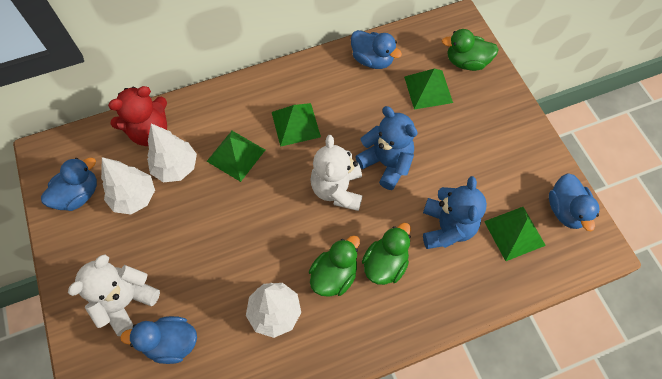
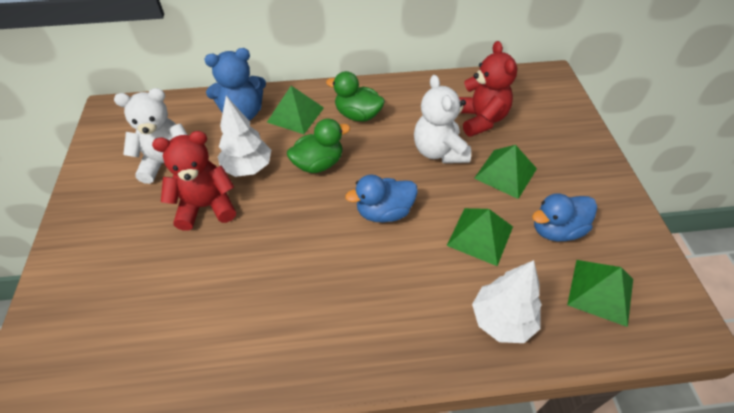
blue duck: 4 -> 2
blue teddy bear: 2 -> 1
green duck: 3 -> 2
red teddy bear: 1 -> 2
white tree: 3 -> 2

